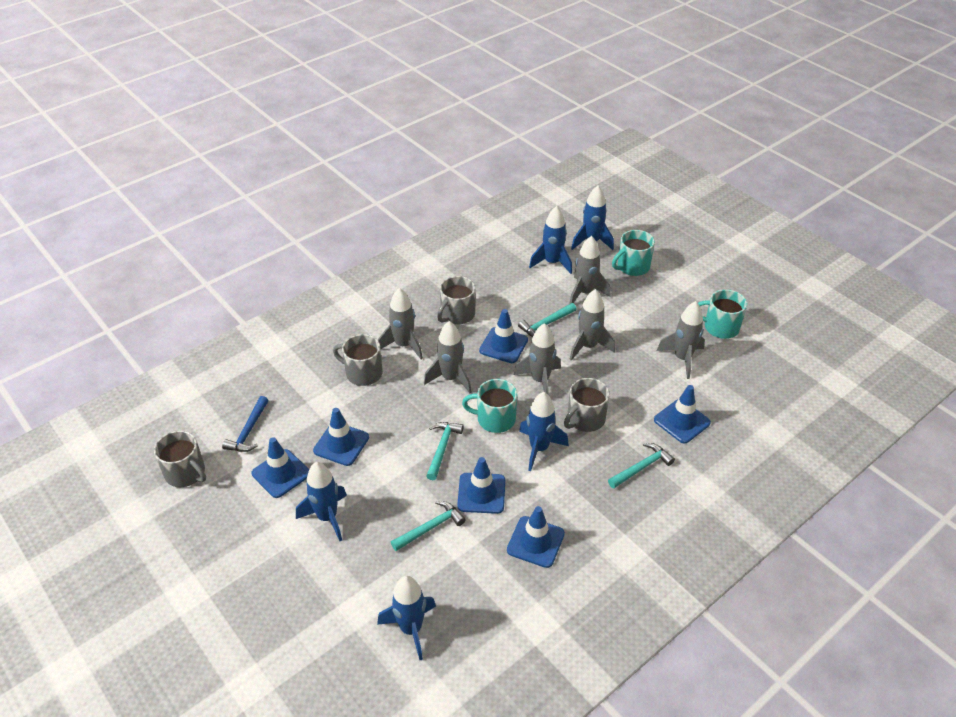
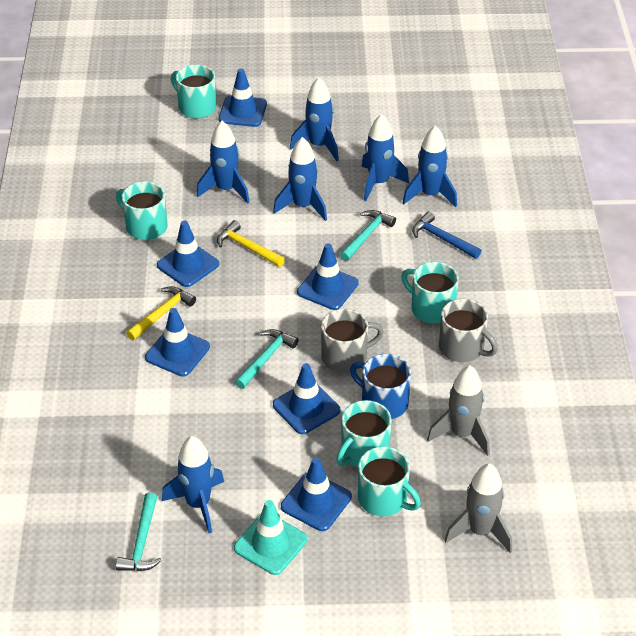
blue mug: 0 -> 1
blue rocket: 5 -> 6
grey mug: 4 -> 2
grey rocket: 6 -> 2
turquoise hammer: 4 -> 3
turquoise mug: 3 -> 5
turquoise traffic cone: 0 -> 1
yellow hammer: 0 -> 2

